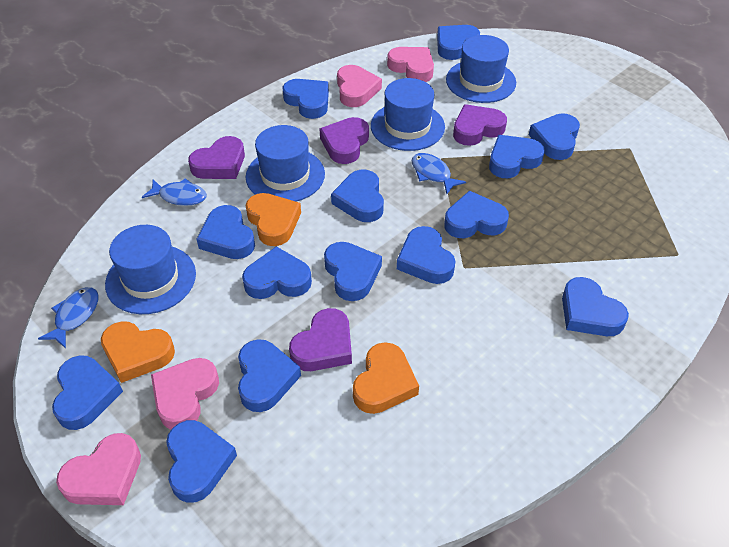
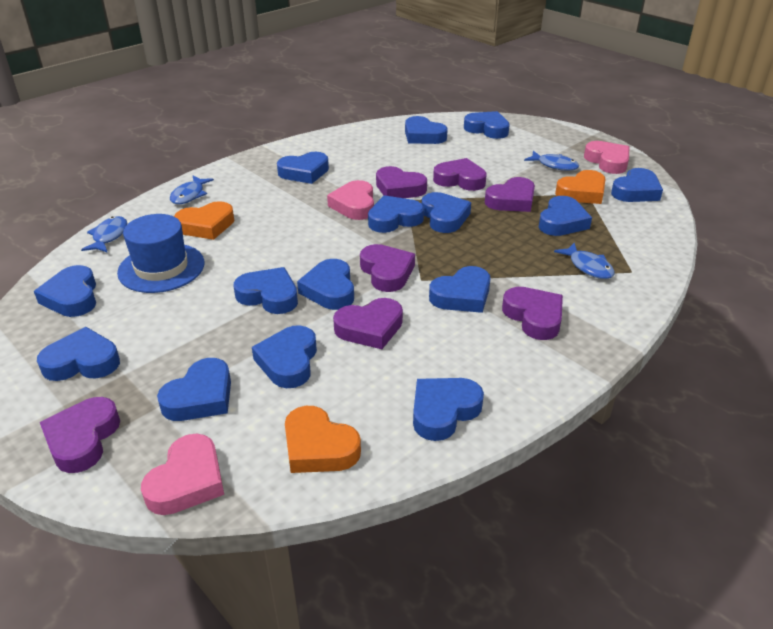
blue fish: 3 -> 4
blue hat: 4 -> 1
blue heart: 14 -> 15
pink heart: 4 -> 3
purple heart: 4 -> 7

